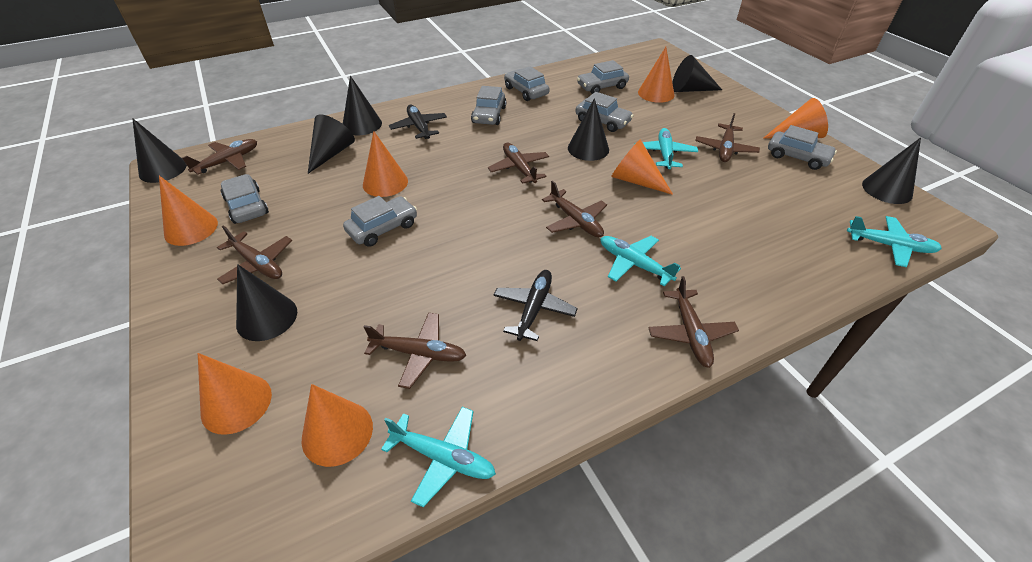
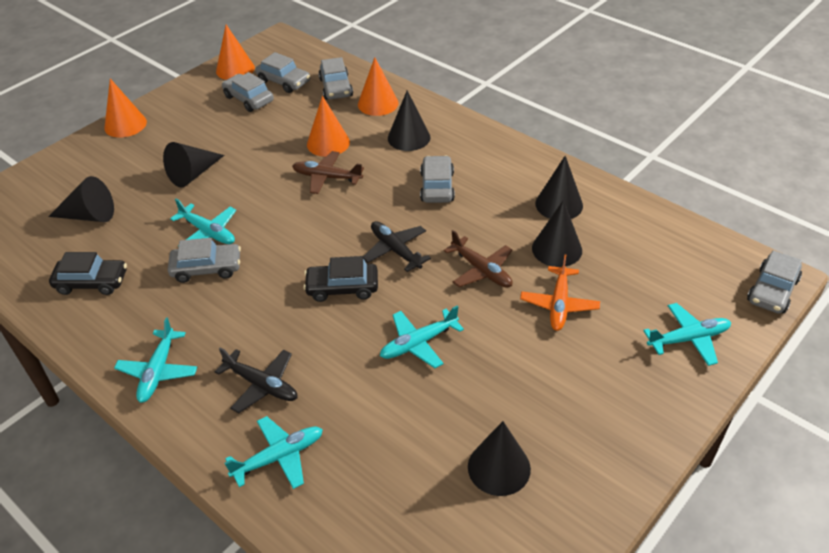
black car: 0 -> 2
black cone: 7 -> 6
brown plane: 7 -> 2
grey car: 7 -> 6
orange cone: 7 -> 4
orange plane: 0 -> 1
turquoise plane: 4 -> 5

